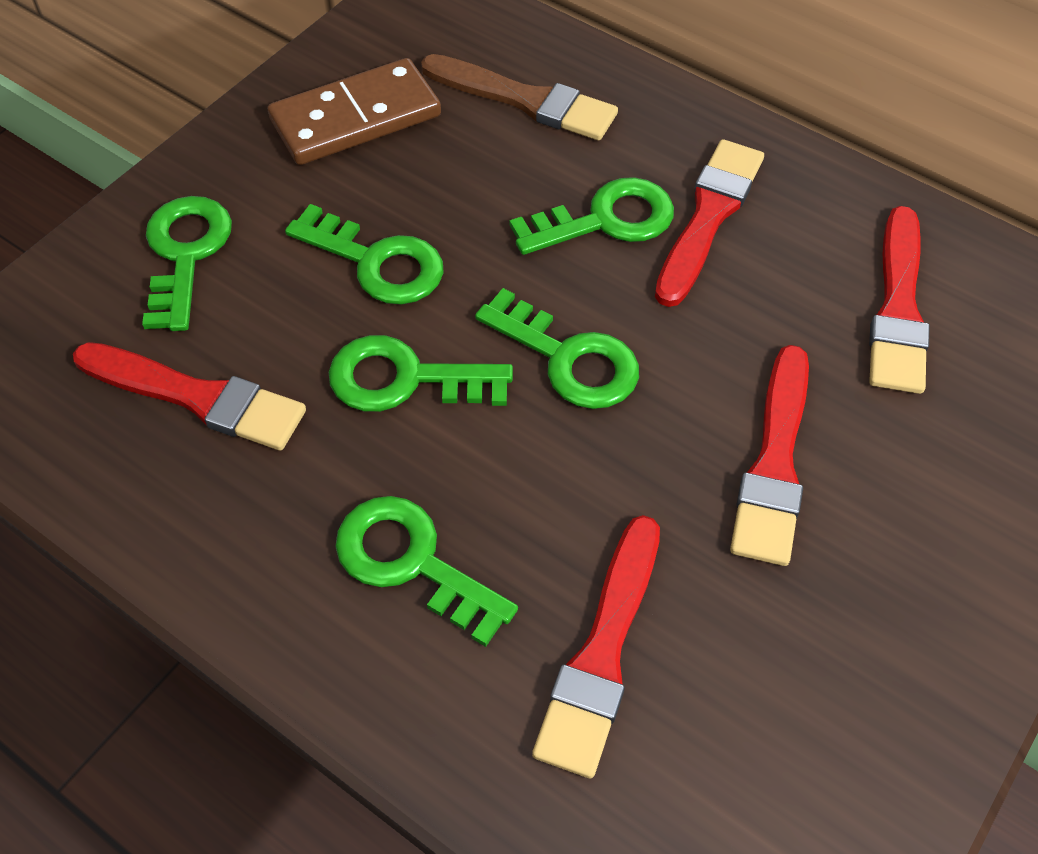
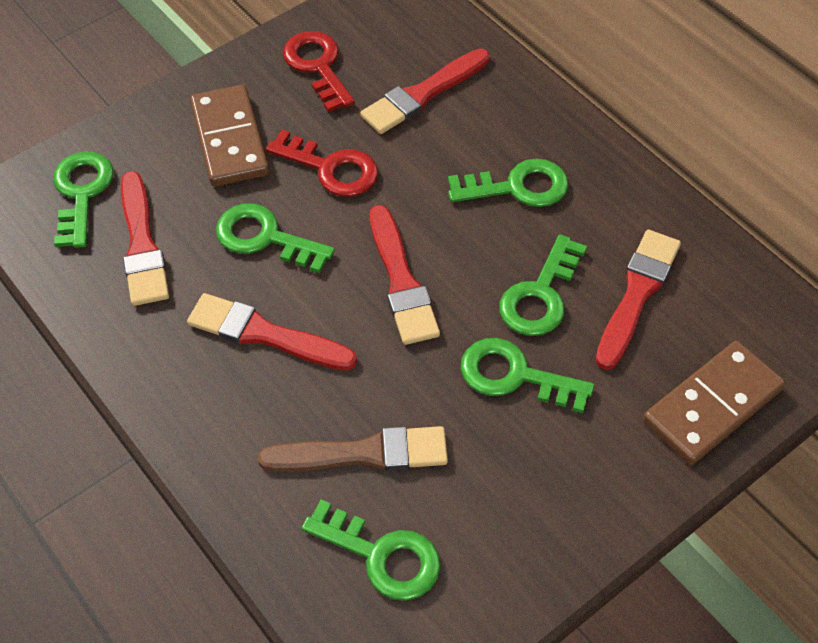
brown domino: 1 -> 2
red key: 0 -> 2

